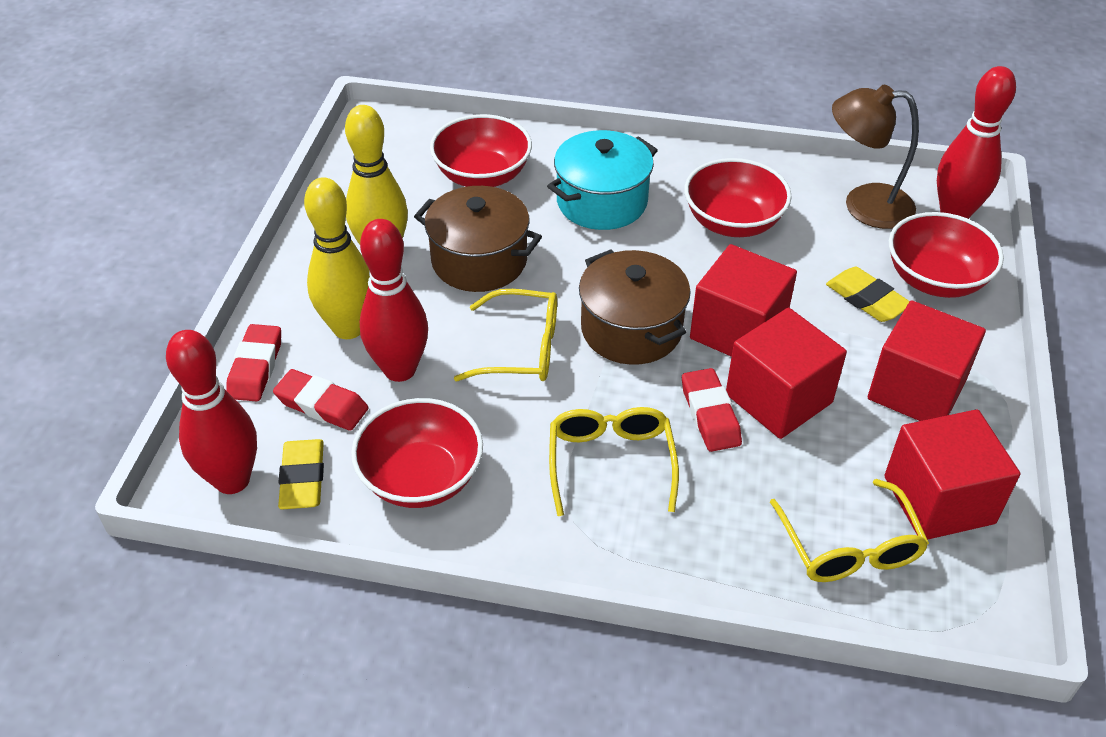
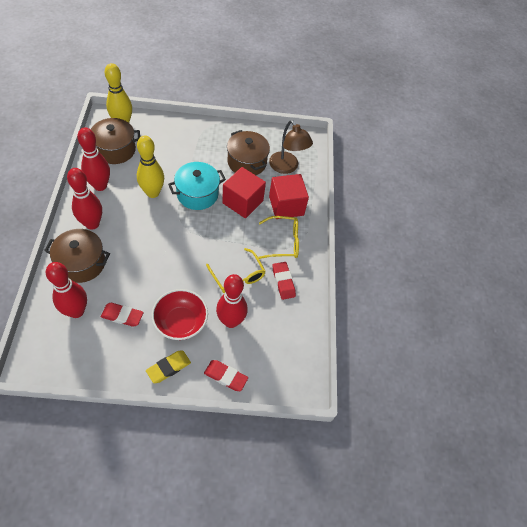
brown pot: 2 -> 3
red bowl: 4 -> 1
red bowling pin: 3 -> 4
red cube: 4 -> 2
yellow eraser: 2 -> 1
yellow glasses: 3 -> 2

